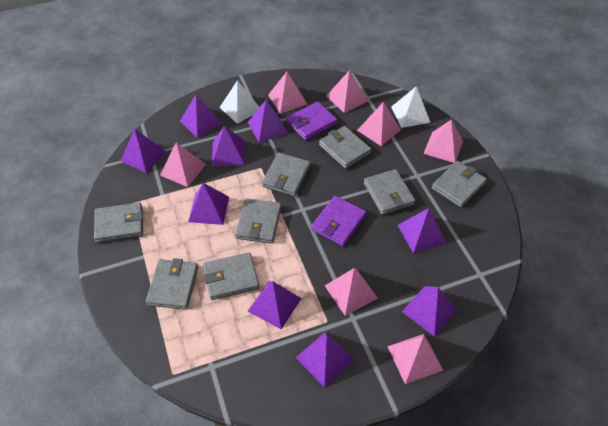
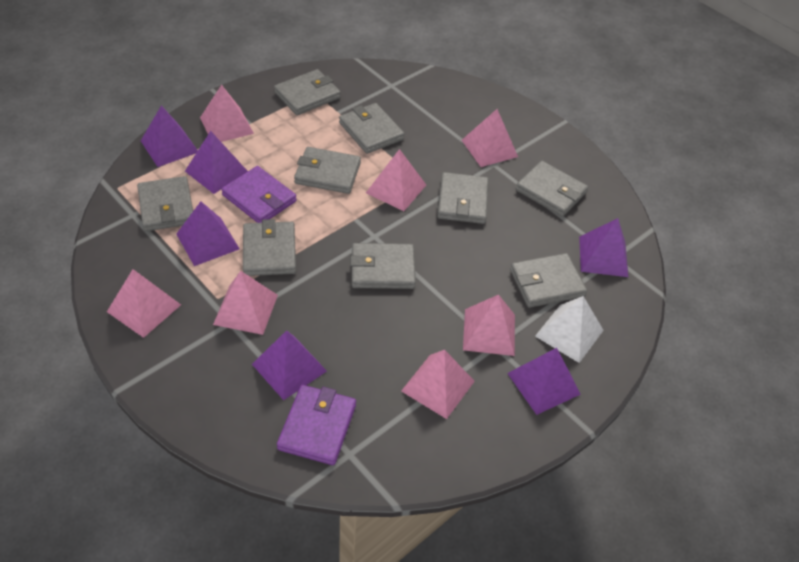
grey wallet: 8 -> 9
purple pyramid: 9 -> 6
white pyramid: 2 -> 1

